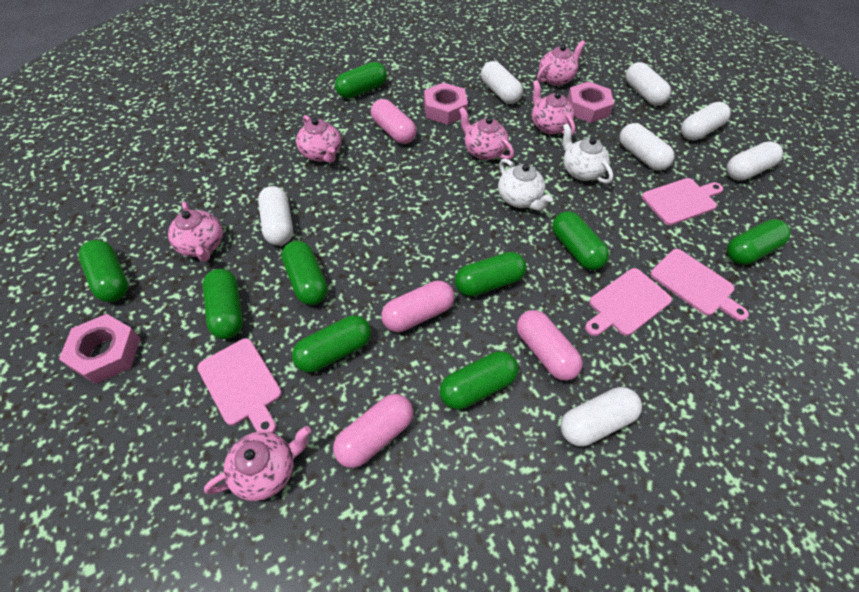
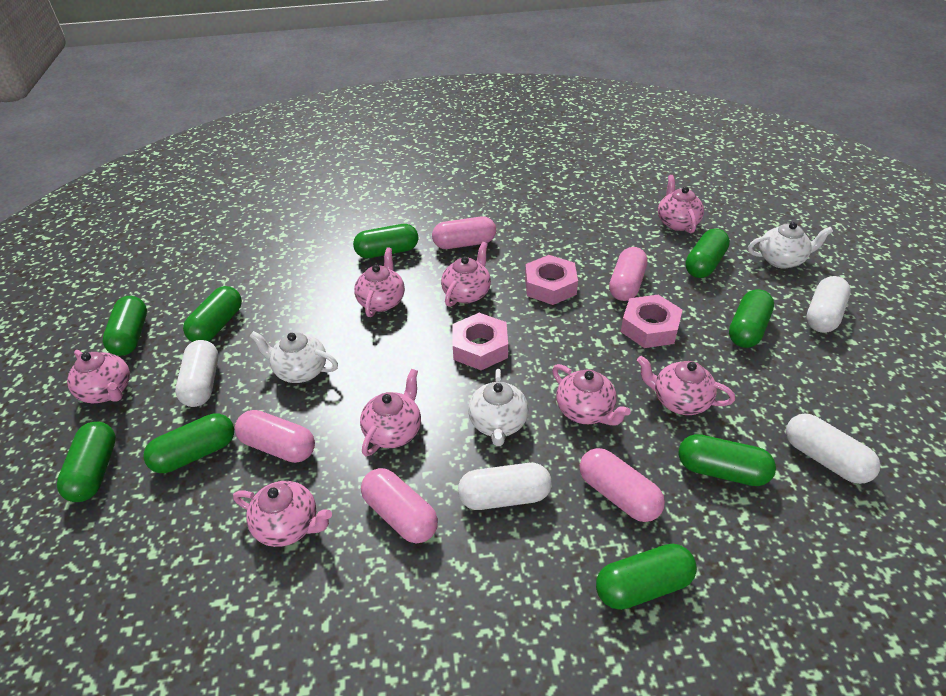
pink capsule: 4 -> 5
pink cutting board: 4 -> 0
pink teapot: 6 -> 8
white capsule: 7 -> 4
white teapot: 2 -> 3

